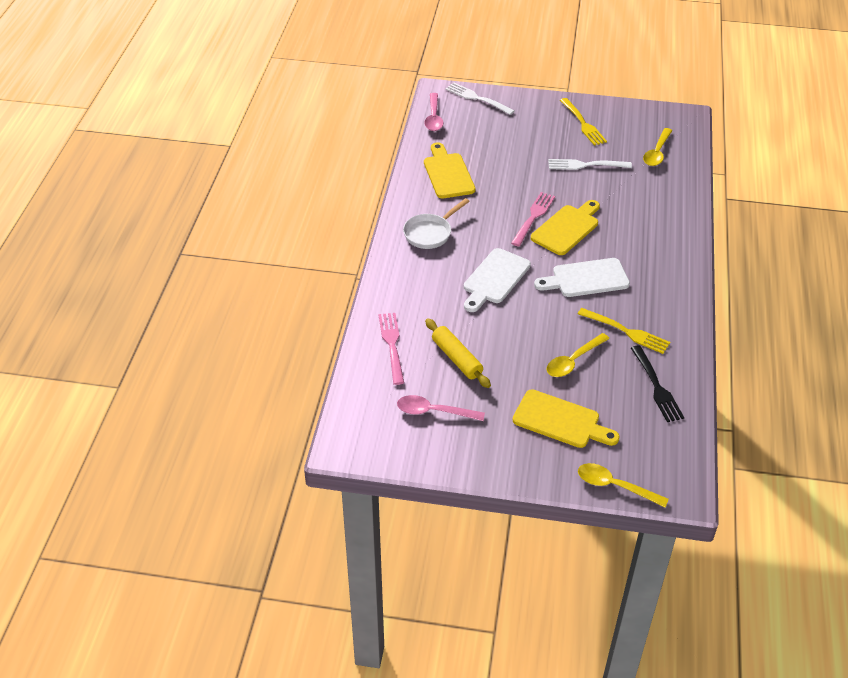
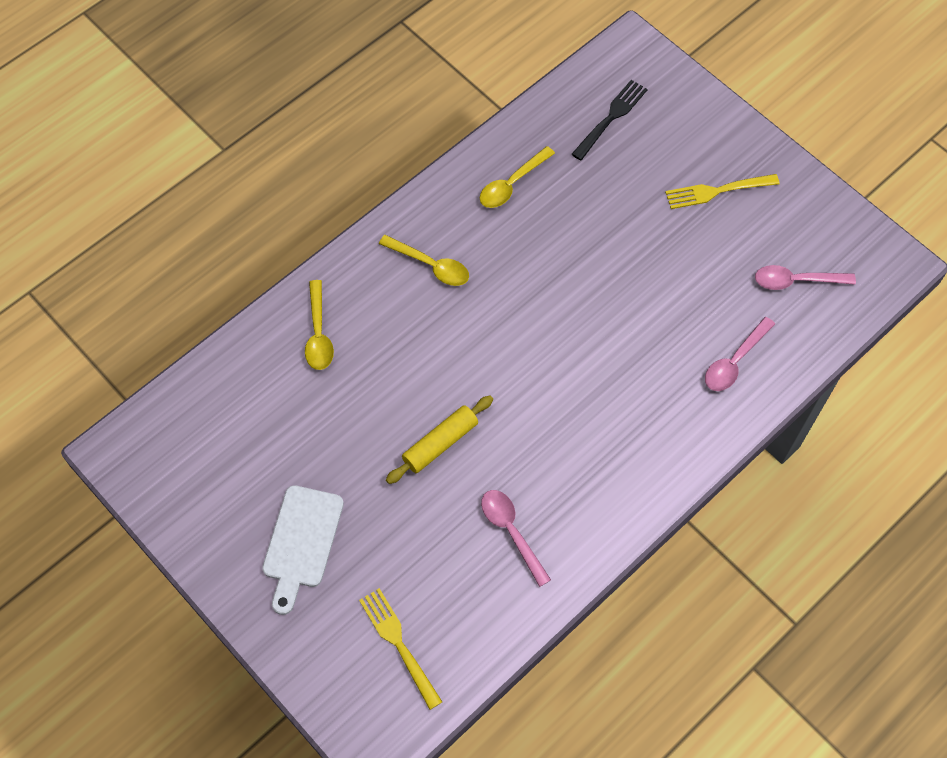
pink fork: 2 -> 0
pink spoon: 2 -> 3
white cutting board: 2 -> 1
white fork: 2 -> 0
white pan: 1 -> 0
yellow cutting board: 3 -> 0

